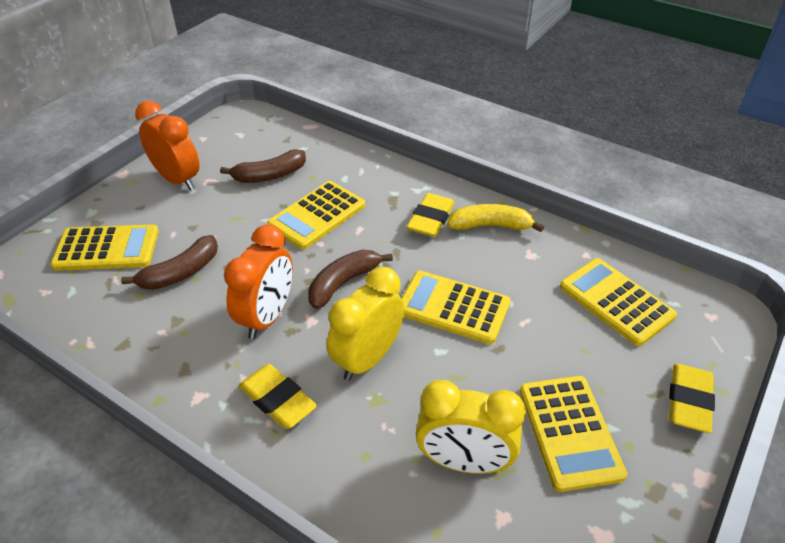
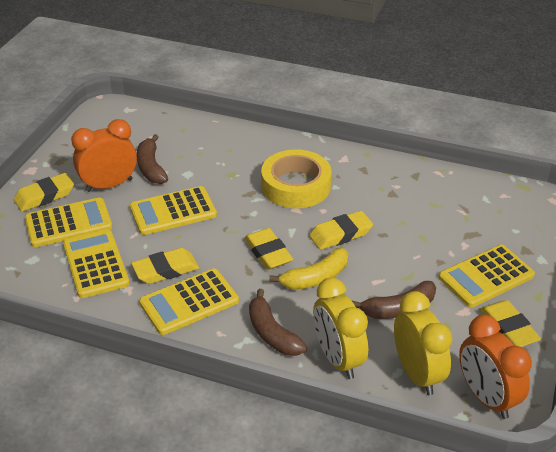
yellow eraser: 3 -> 5
yellow tape: 0 -> 1

